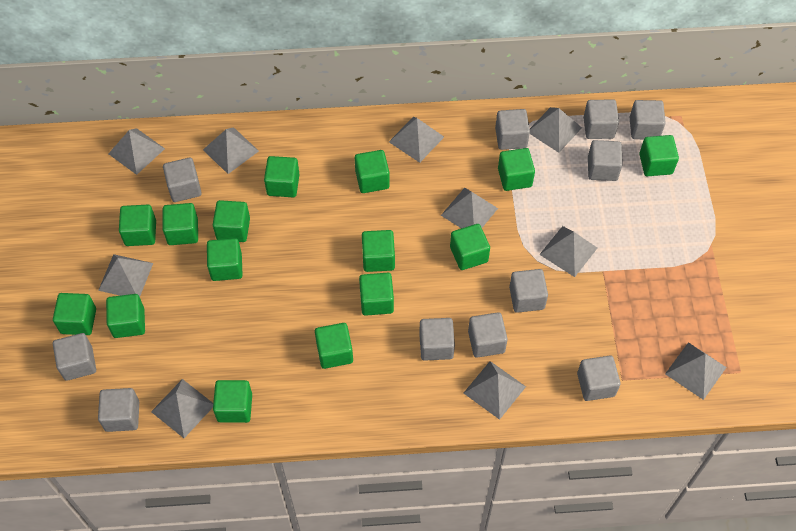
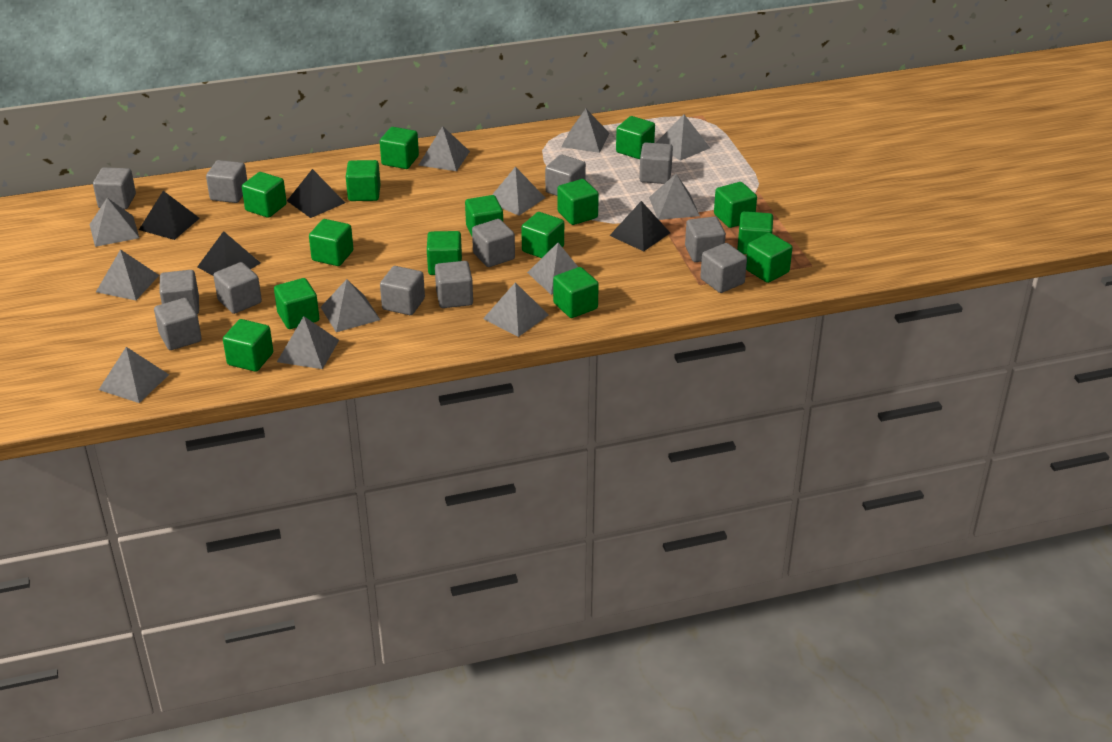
black pyramid: 0 -> 4
grey cube: 11 -> 12
grey pyramid: 10 -> 12

